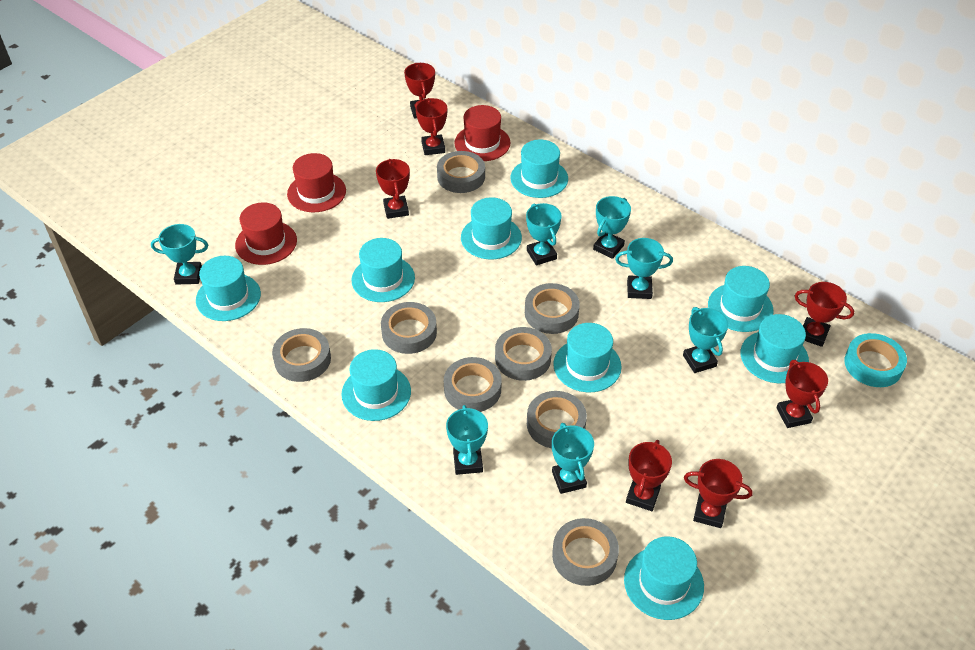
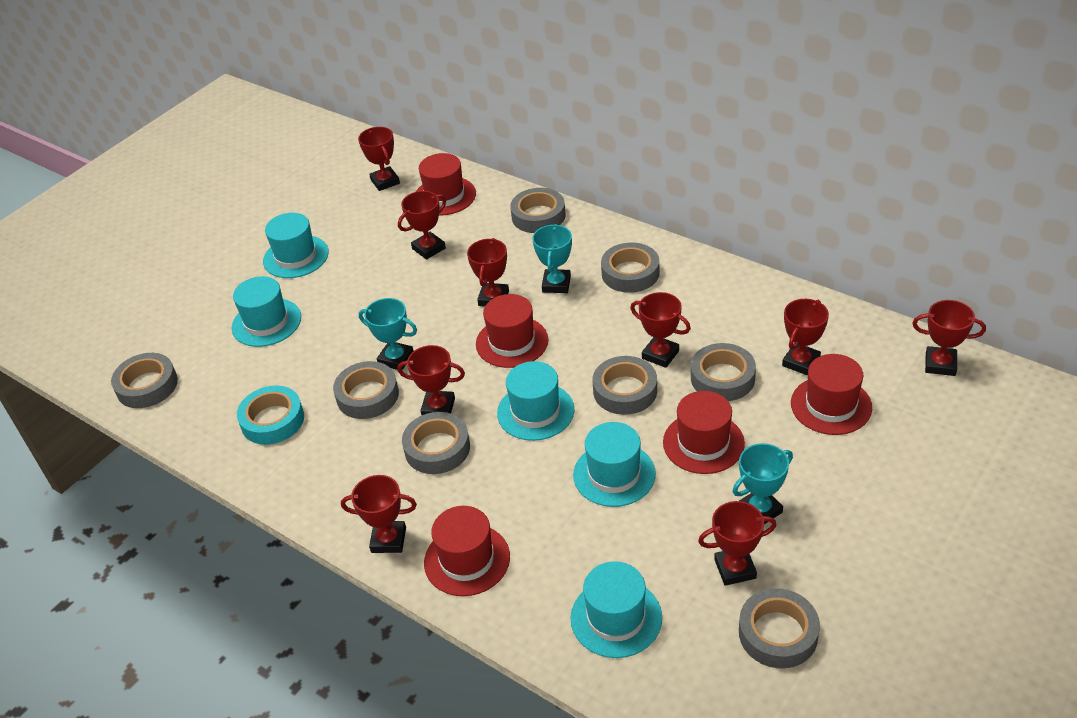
red hat: 3 -> 5
red trophy: 7 -> 9
turquoise hat: 9 -> 5
turquoise trophy: 7 -> 3

